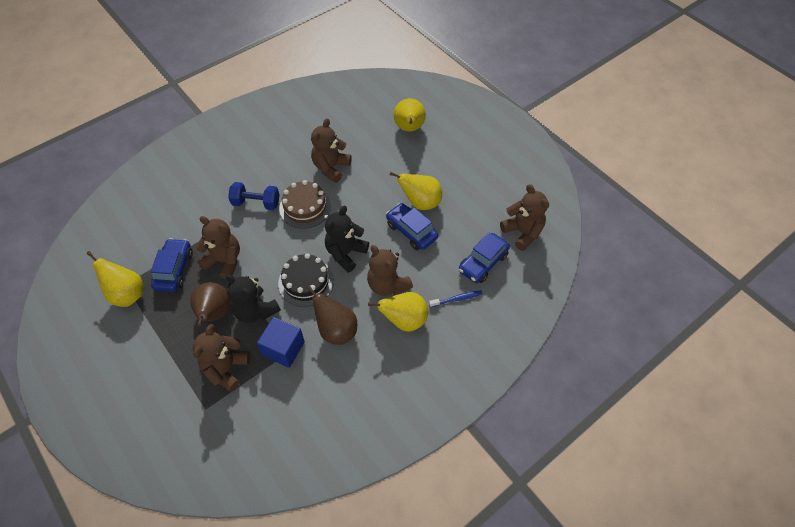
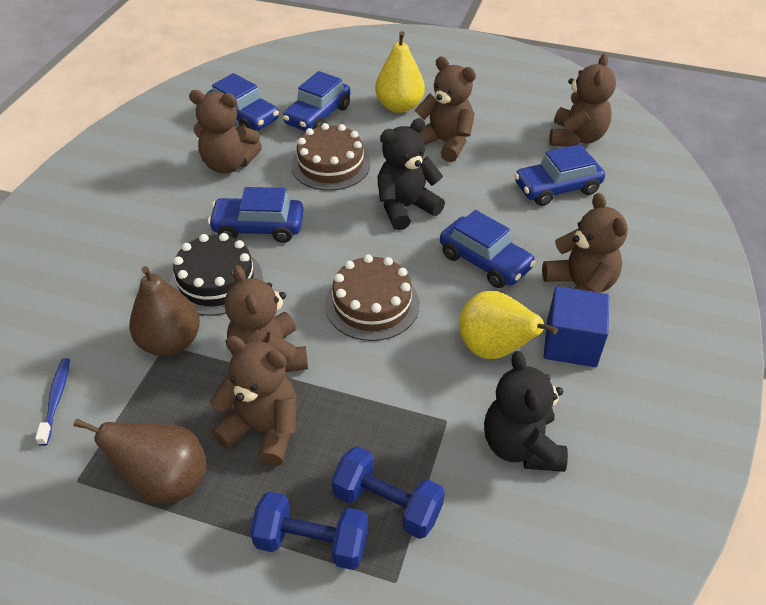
blue car: 3 -> 5
blue dumbbell: 1 -> 2
brown cake: 1 -> 2
brown teddy bear: 5 -> 6
yellow pear: 4 -> 2

